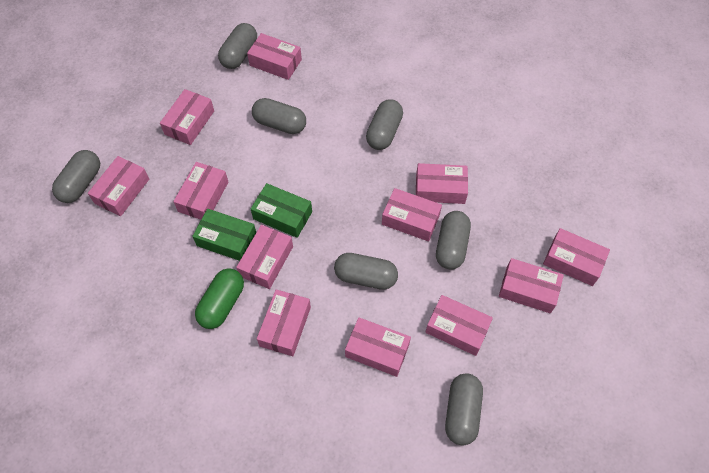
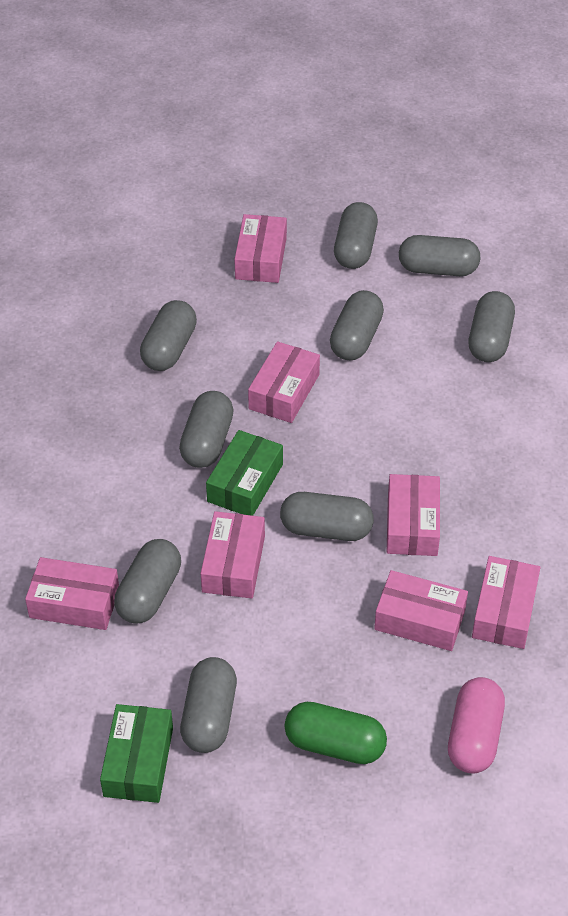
grey capsule: 7 -> 9
pink box: 12 -> 7
pink capsule: 0 -> 1

